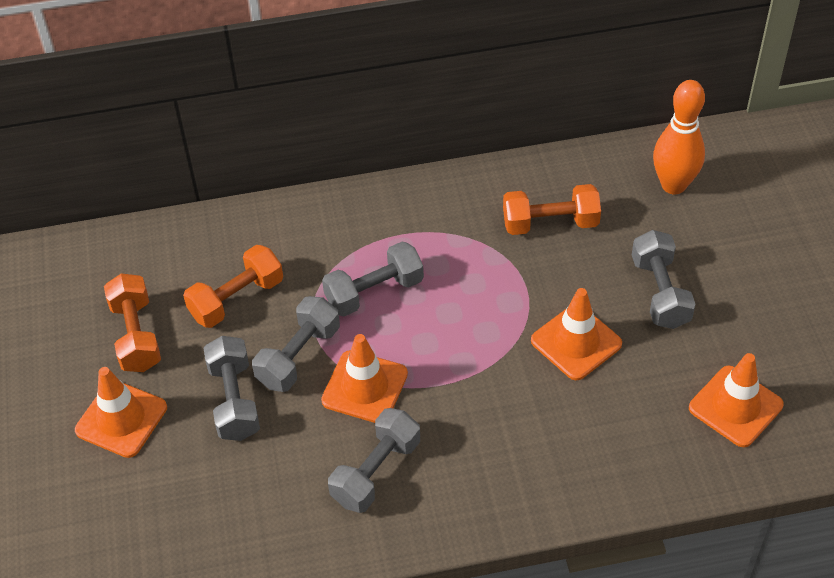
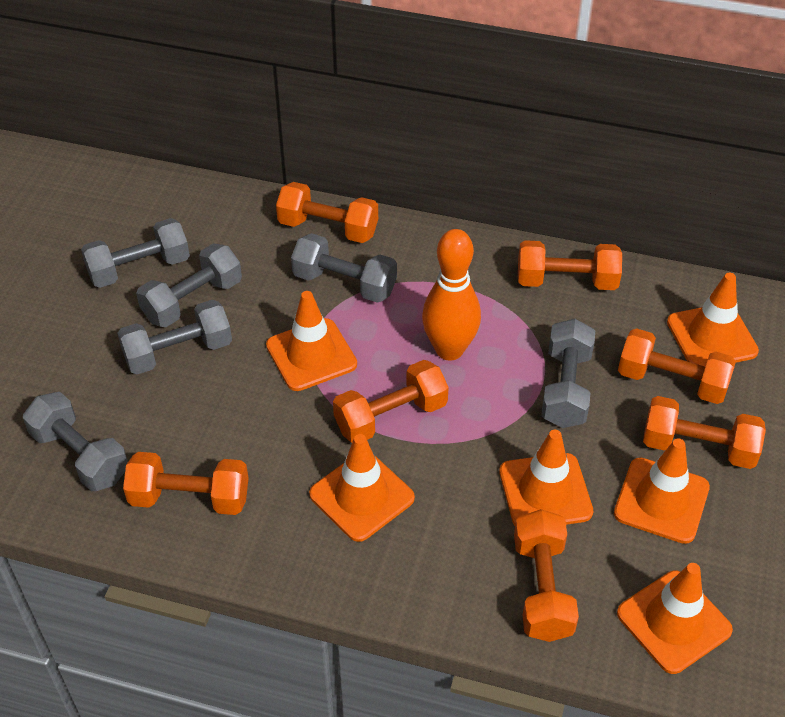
grey dumbbell: 5 -> 6
orange dumbbell: 3 -> 7
orange traffic cone: 4 -> 6

